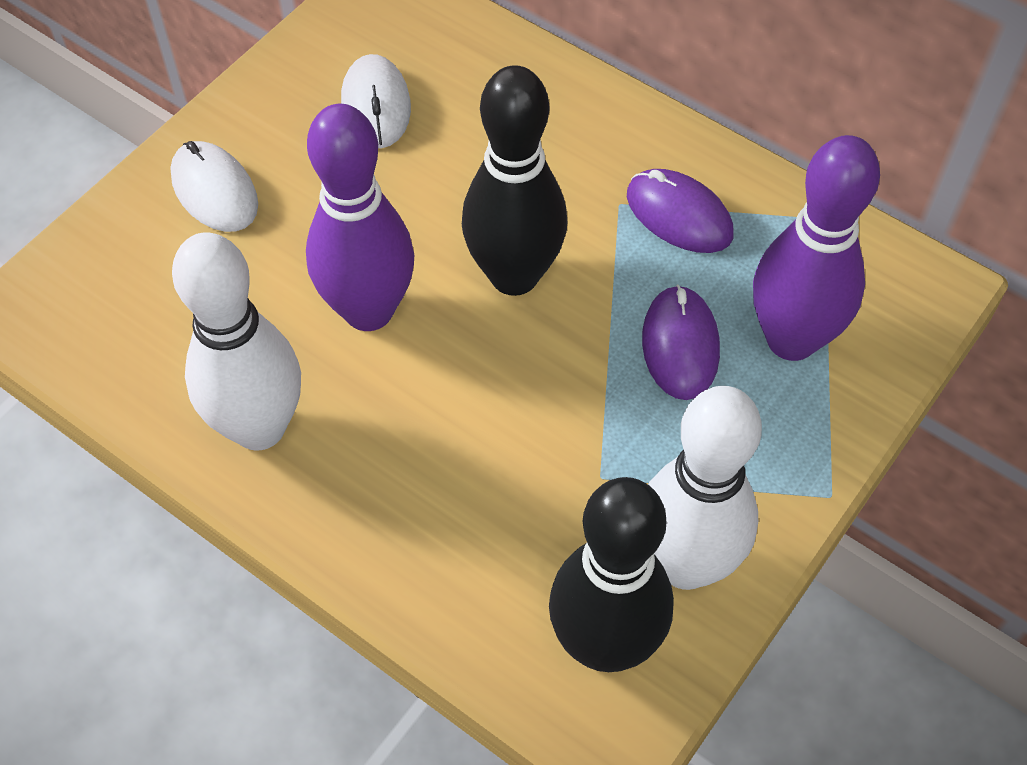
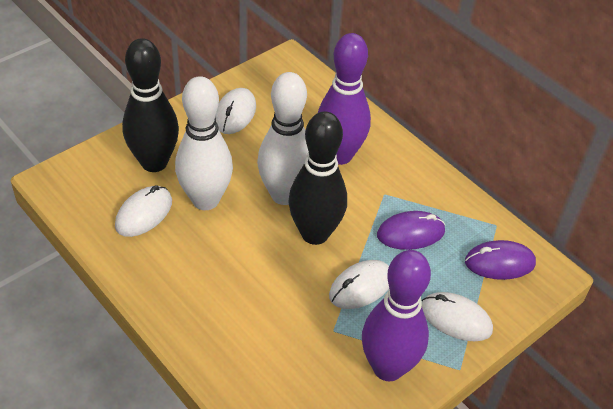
white mouse: 2 -> 4

